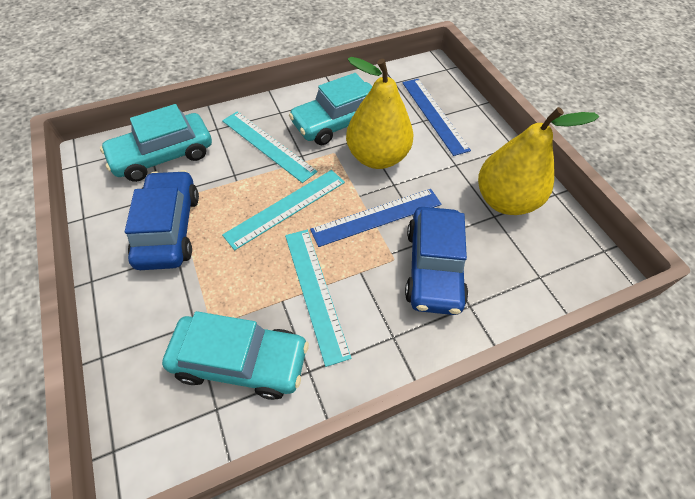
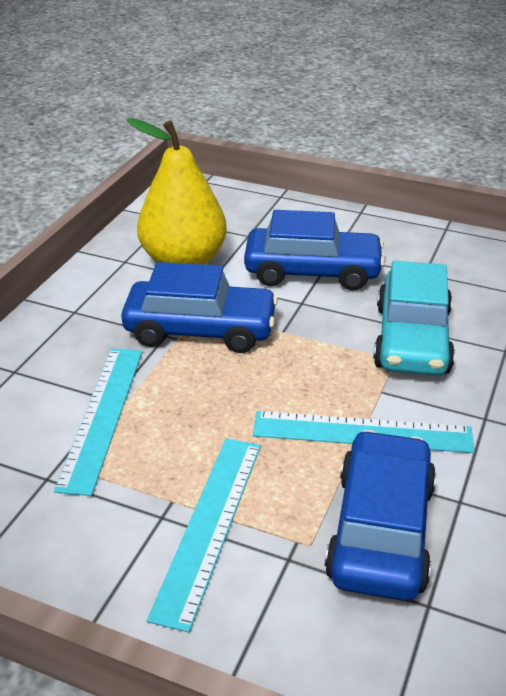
blue car: 2 -> 3
blue ruler: 2 -> 0
turquoise car: 3 -> 1
yellow pear: 2 -> 1

